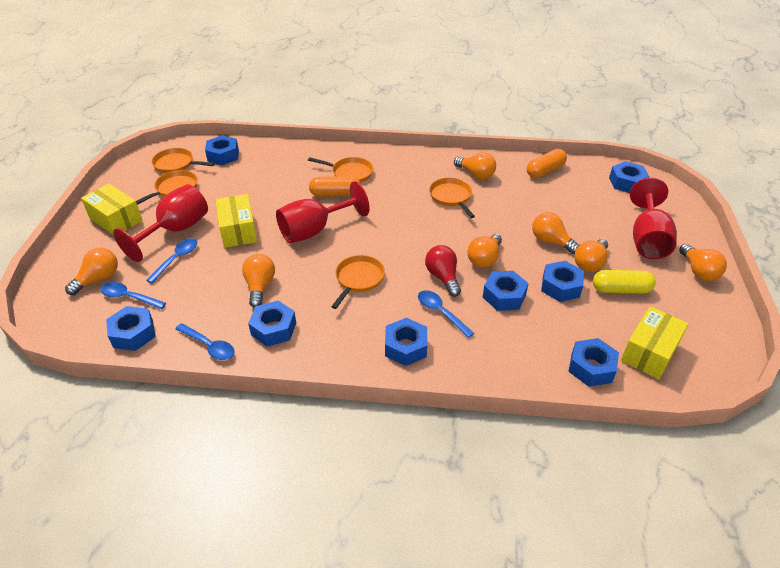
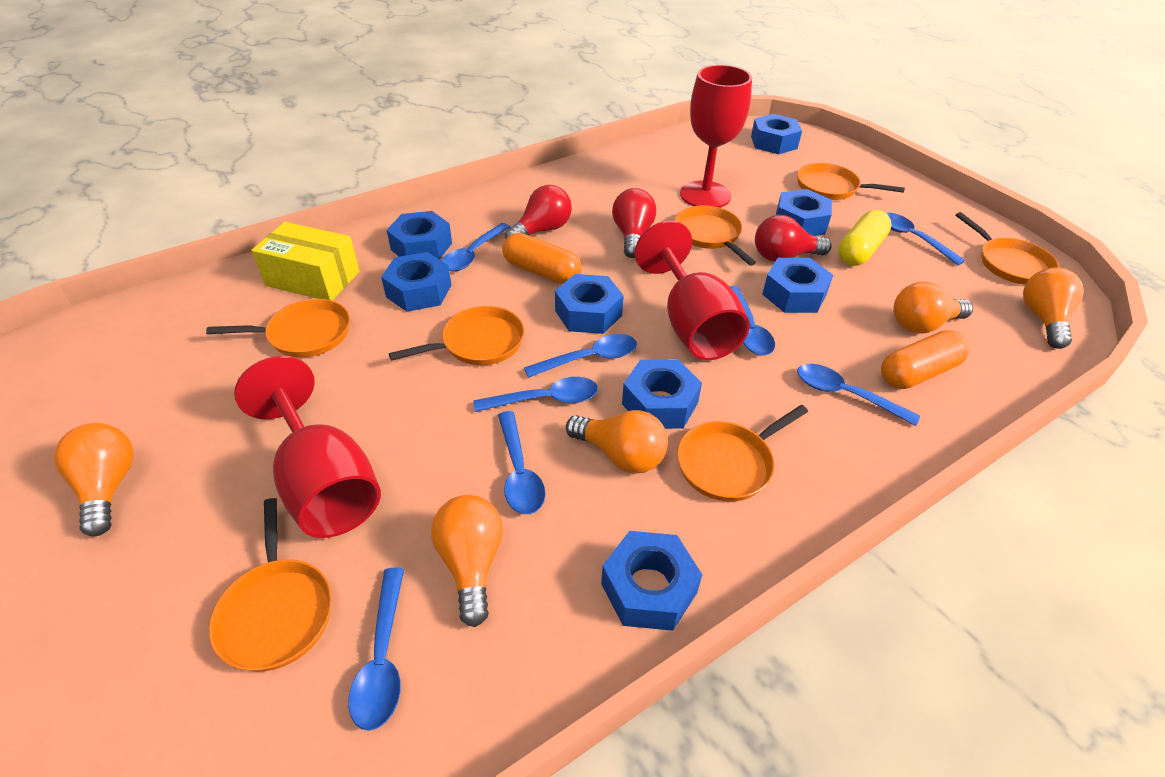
blue spoon: 4 -> 8
orange light bulb: 7 -> 5
orange pan: 5 -> 7
red light bulb: 1 -> 3
yellow box: 3 -> 1

